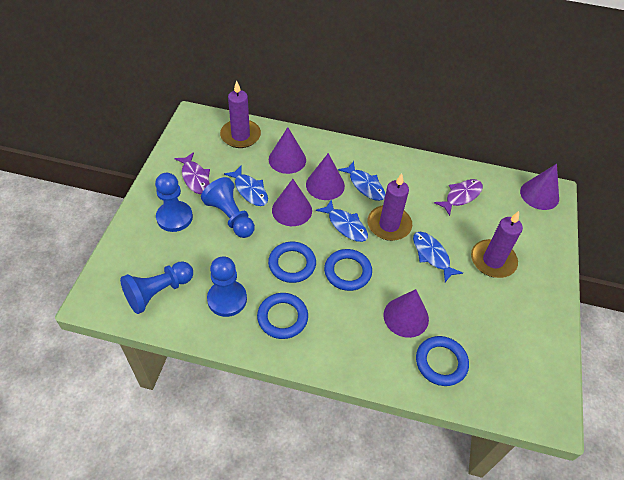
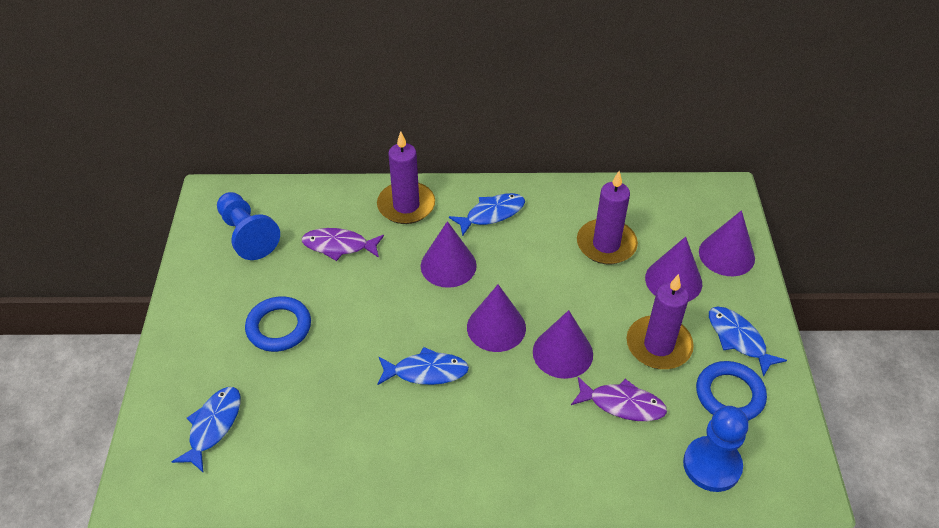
blue pawn: 4 -> 2
blue ring: 4 -> 2

